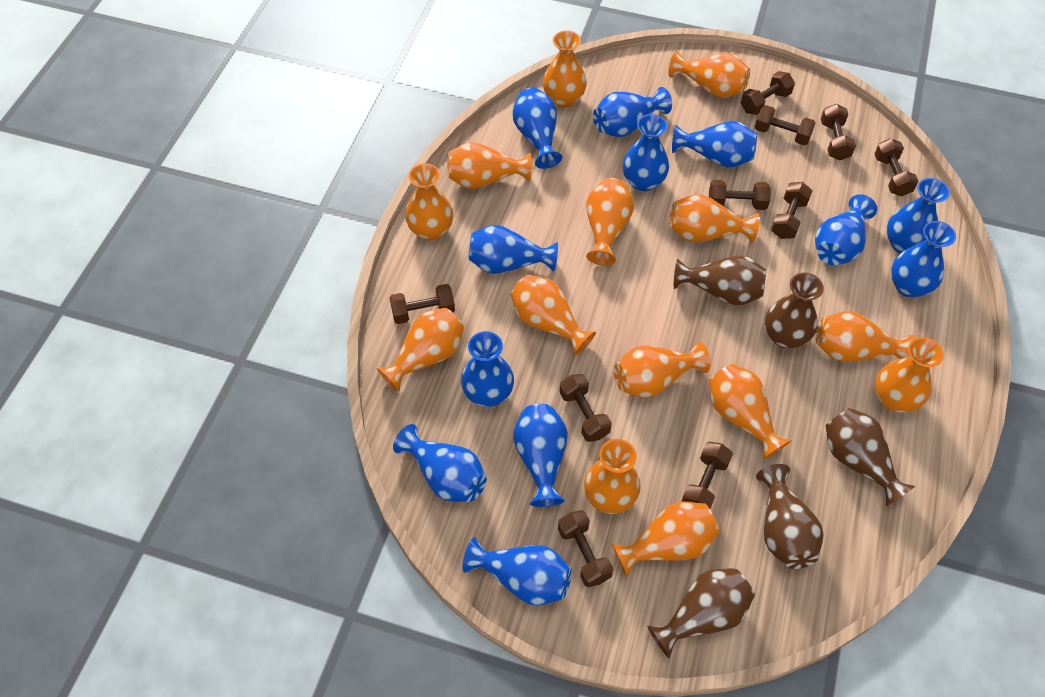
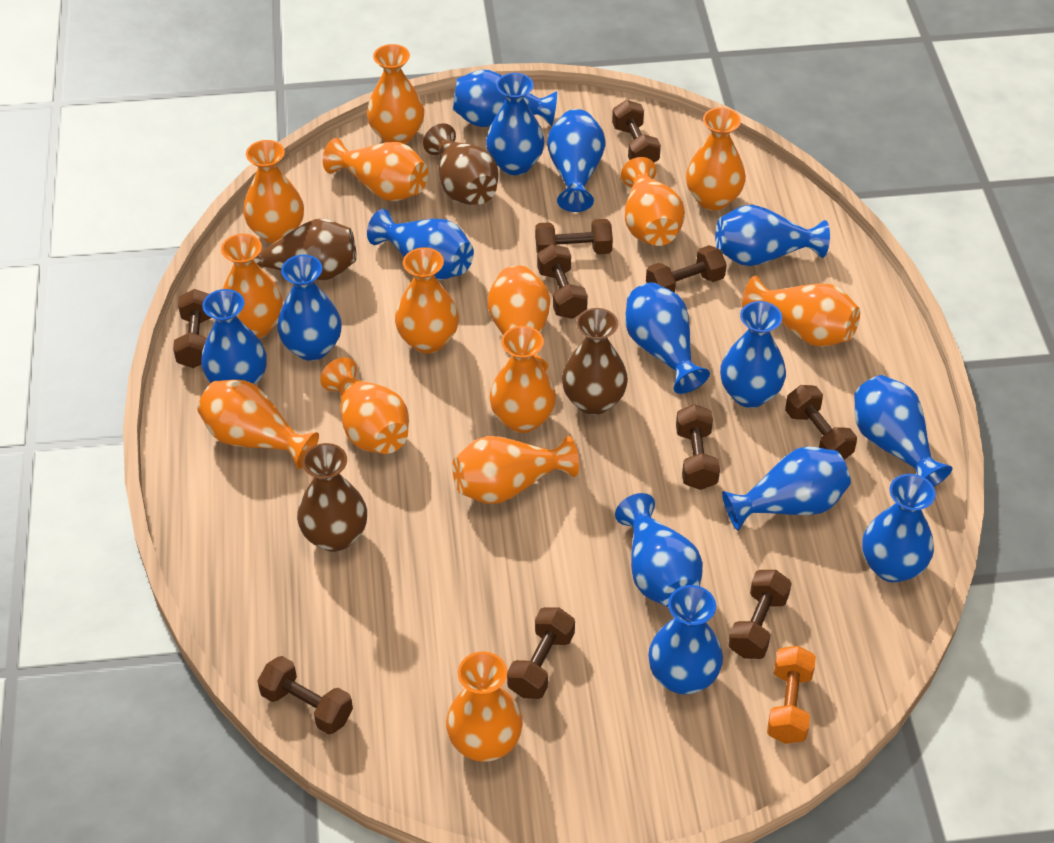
blue vase: 12 -> 14
brown vase: 5 -> 4
orange dumbbell: 0 -> 1

